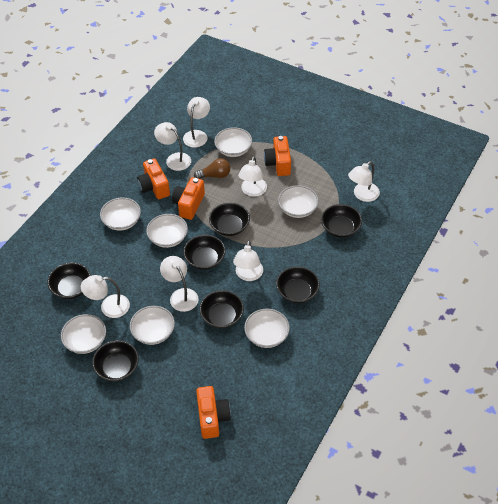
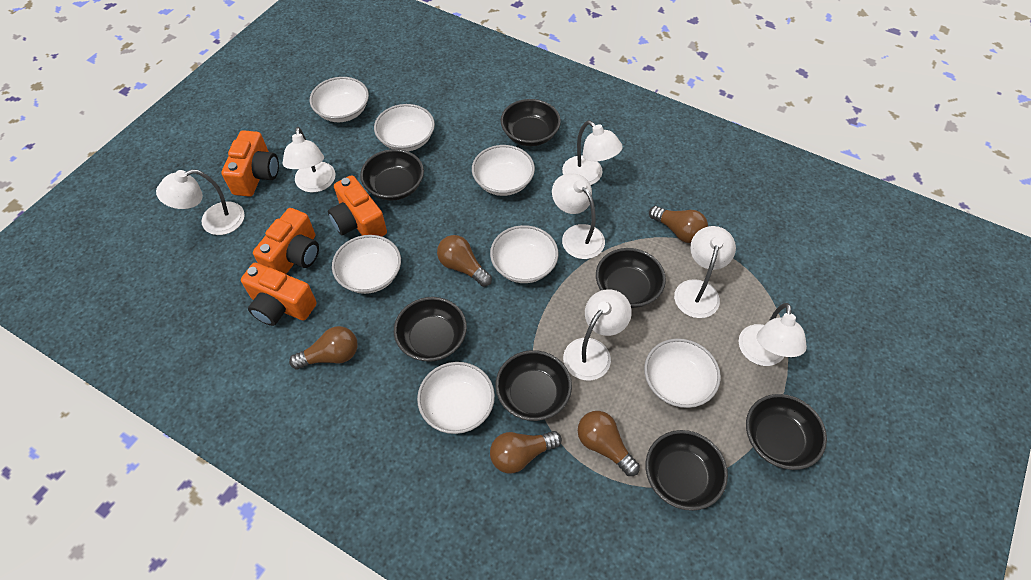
brown light bulb: 1 -> 5

